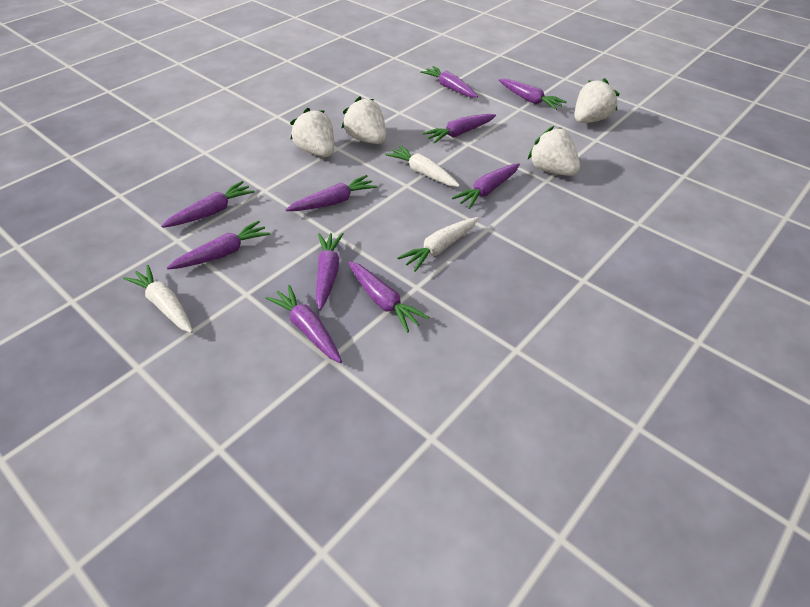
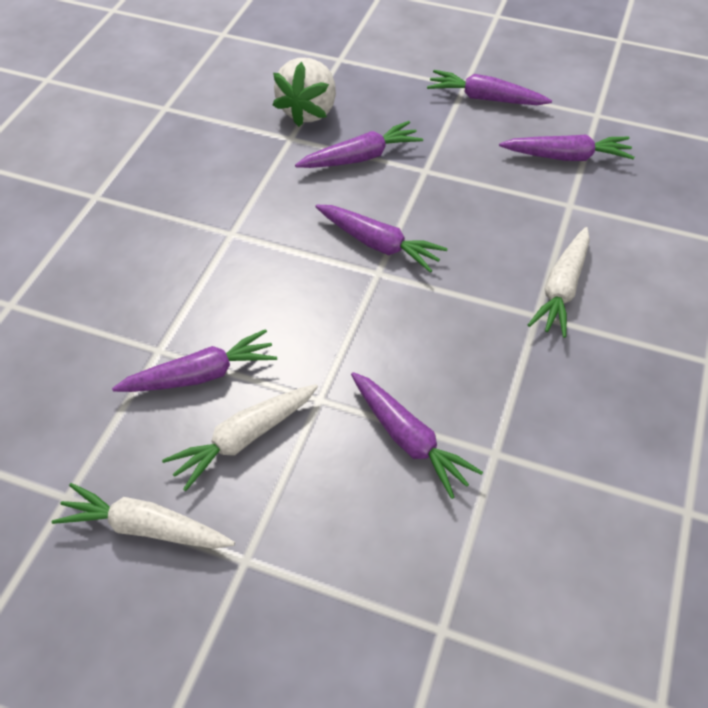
purple carrot: 10 -> 6
white strawberry: 4 -> 1

